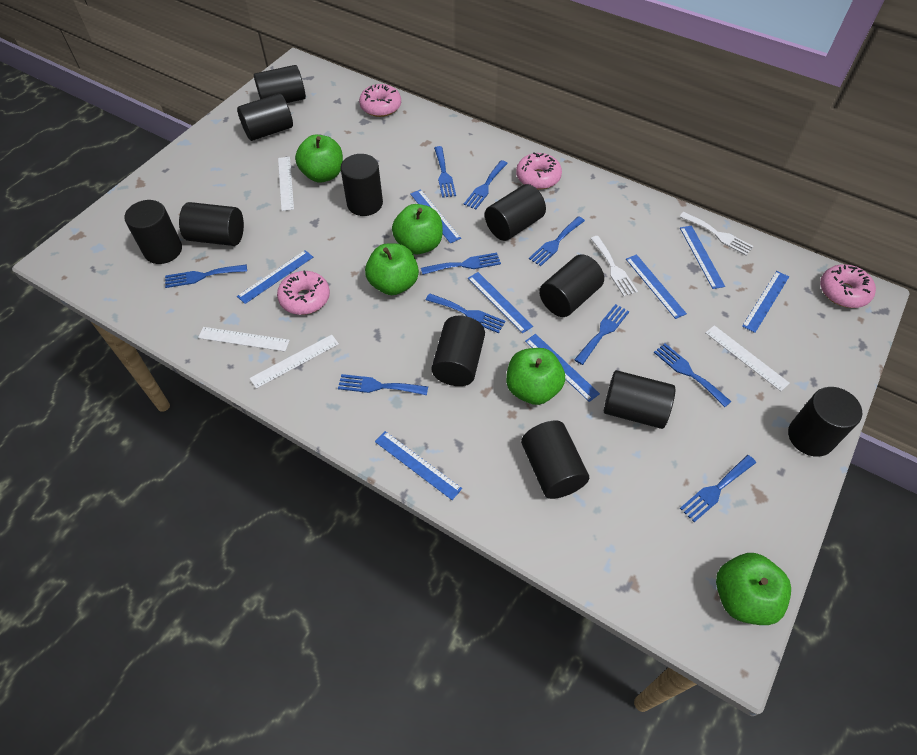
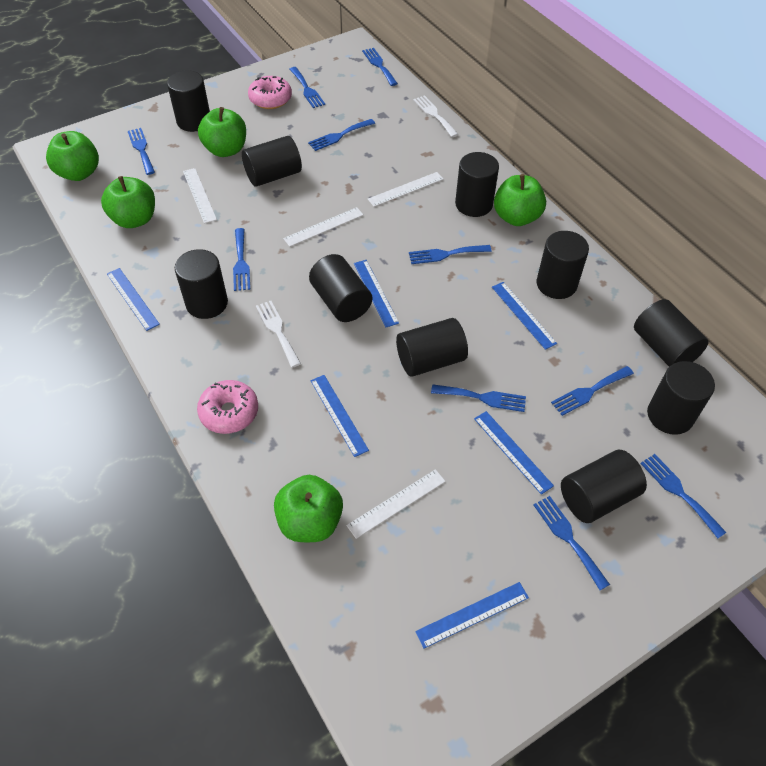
black cylinder: 11 -> 10
blue ruler: 8 -> 6
pink donut: 4 -> 2

